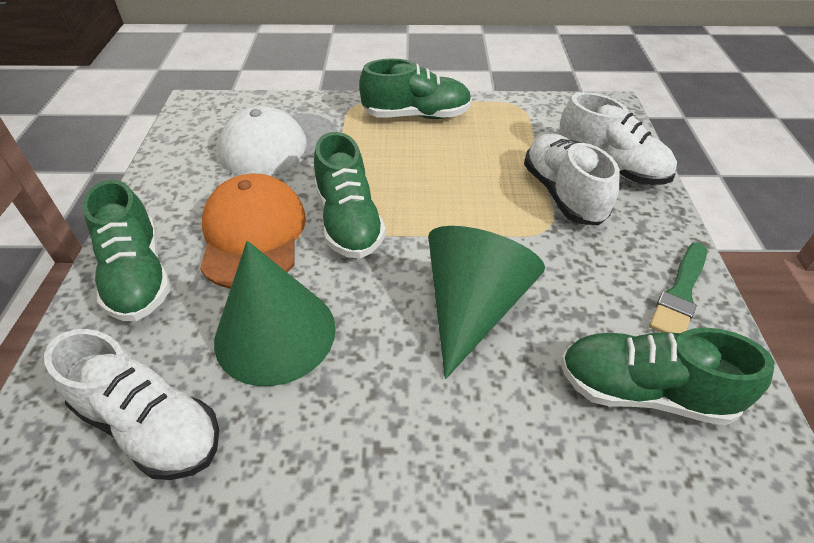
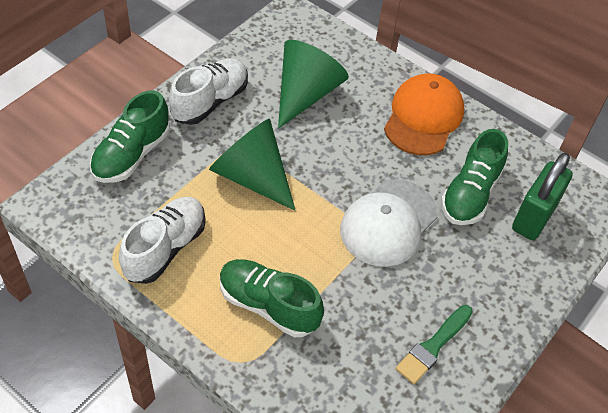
green padlock: 0 -> 1
green shoe: 4 -> 3
white shoe: 3 -> 2

